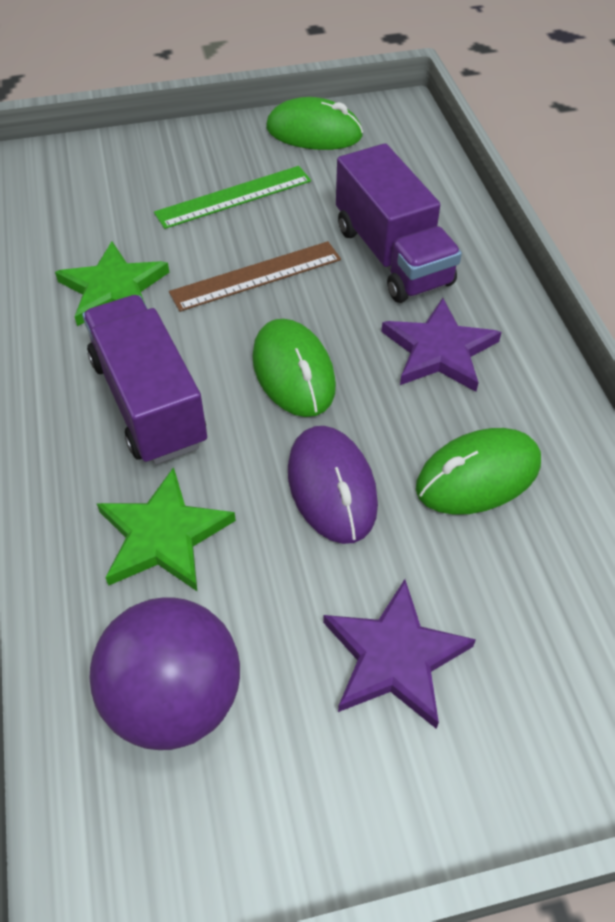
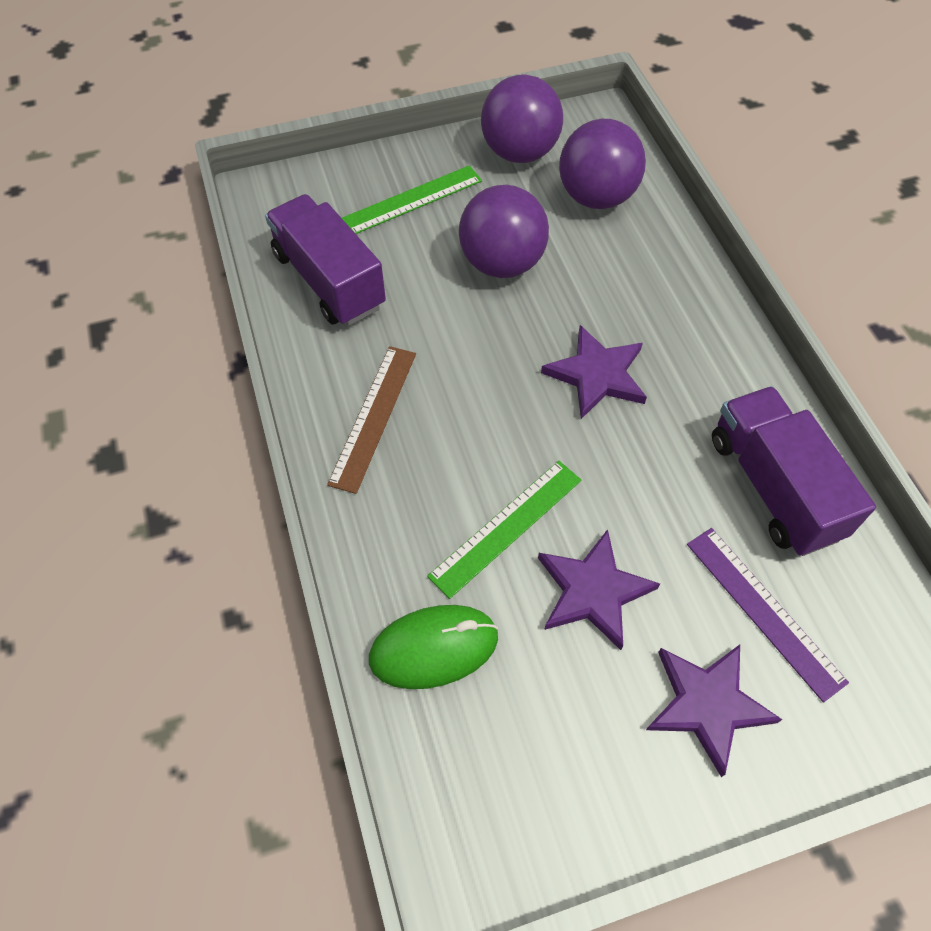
green mouse: 3 -> 1
green ruler: 1 -> 2
green star: 2 -> 0
purple ball: 1 -> 3
purple mouse: 1 -> 0
purple ruler: 0 -> 1
purple star: 2 -> 3

